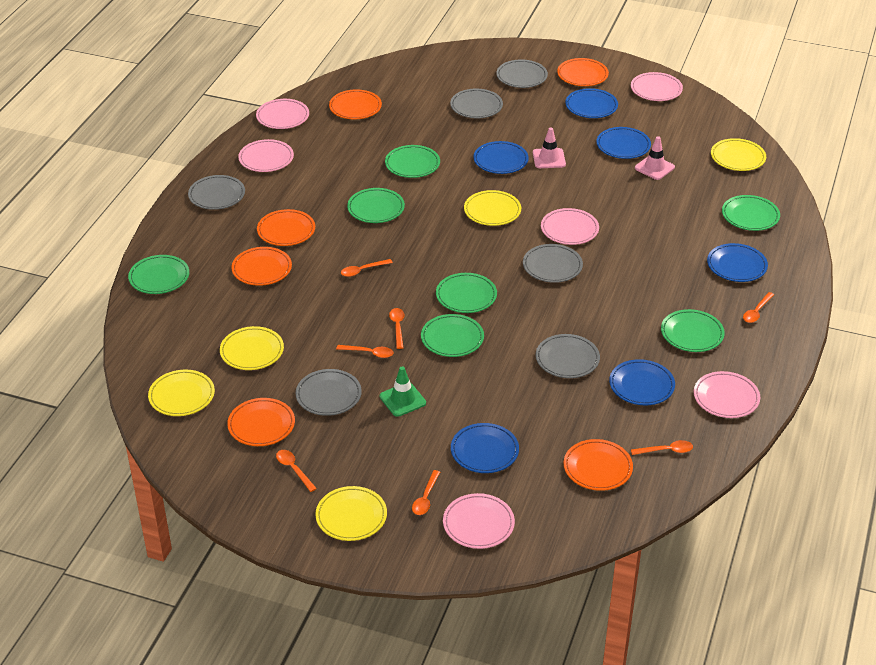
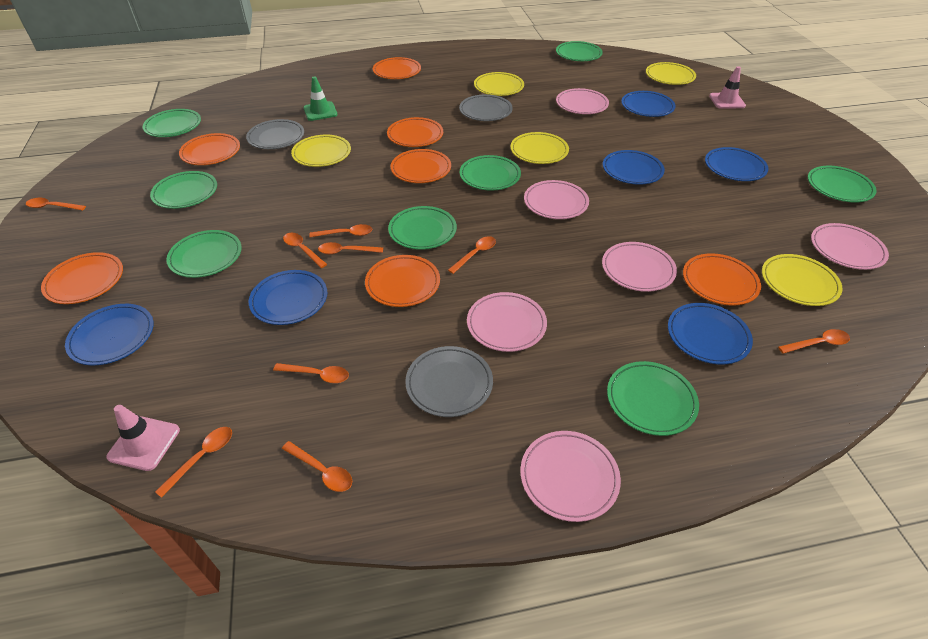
green plate: 7 -> 8
grey plate: 6 -> 3
orange plate: 6 -> 7
orange spoon: 7 -> 9

